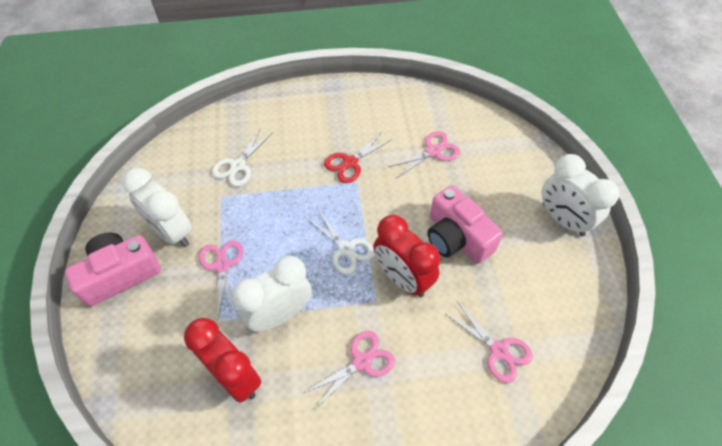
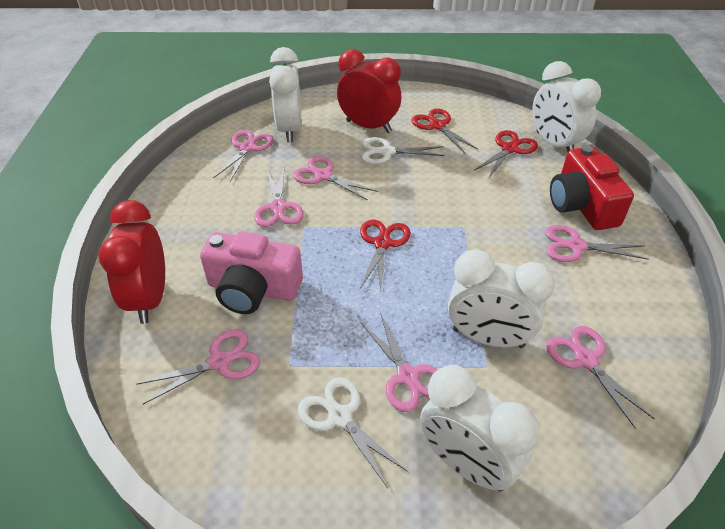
pink camera: 2 -> 1
pink scissors: 4 -> 7
red camera: 0 -> 1
red scissors: 1 -> 3
white clock: 3 -> 4

